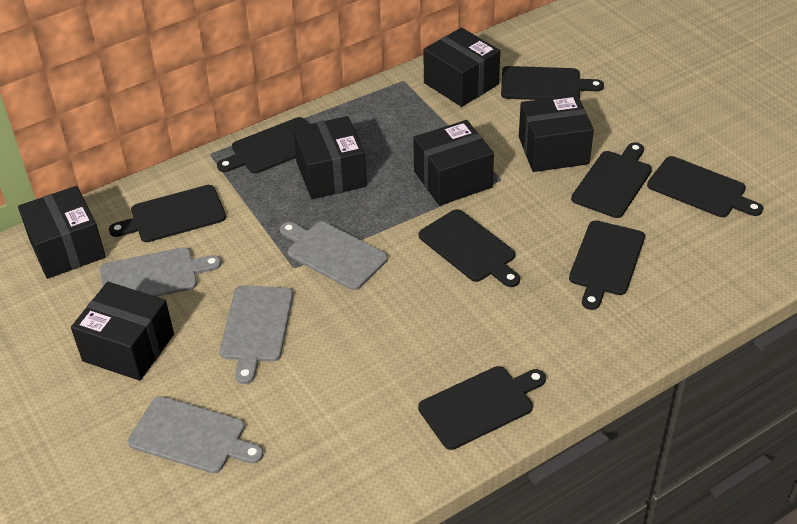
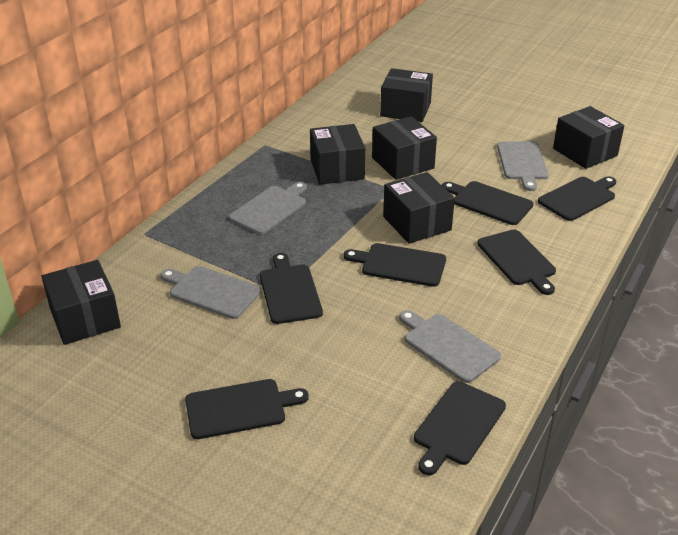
black cutting board: 8 -> 7

